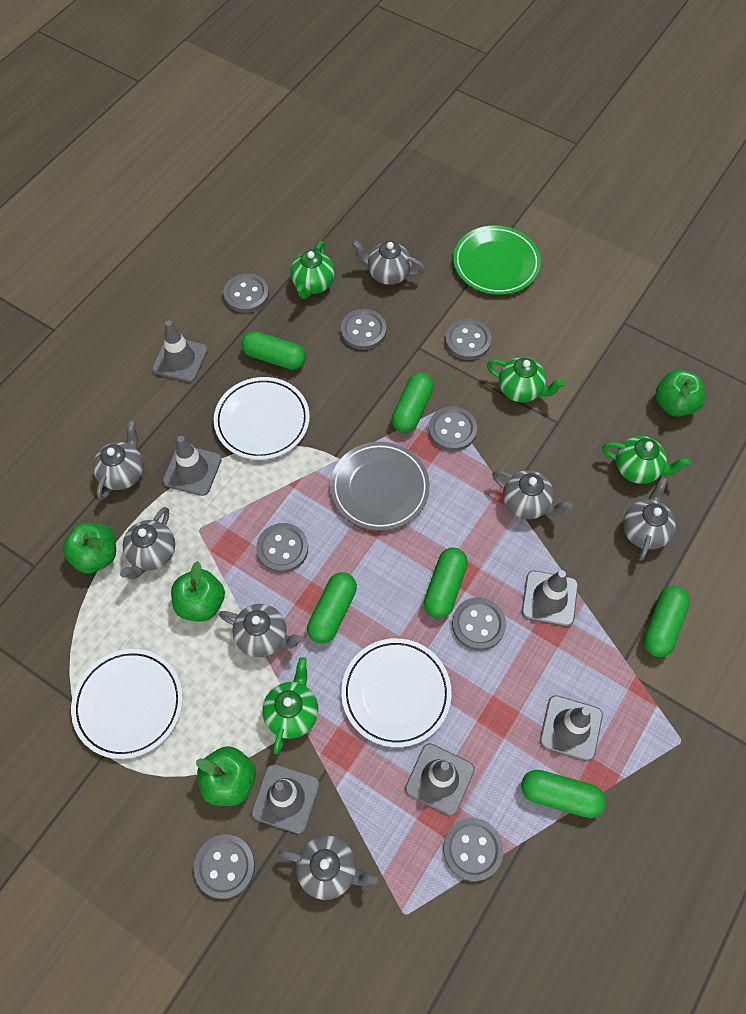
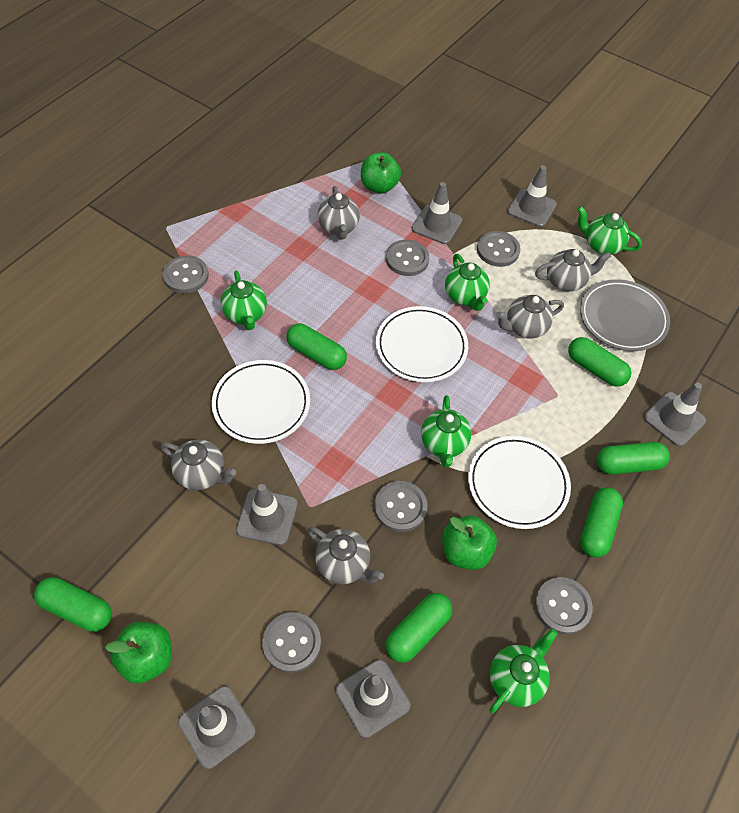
green apple: 4 -> 3
green plate: 1 -> 0
green teapot: 4 -> 5
grey button: 8 -> 6
grey teapot: 7 -> 5

